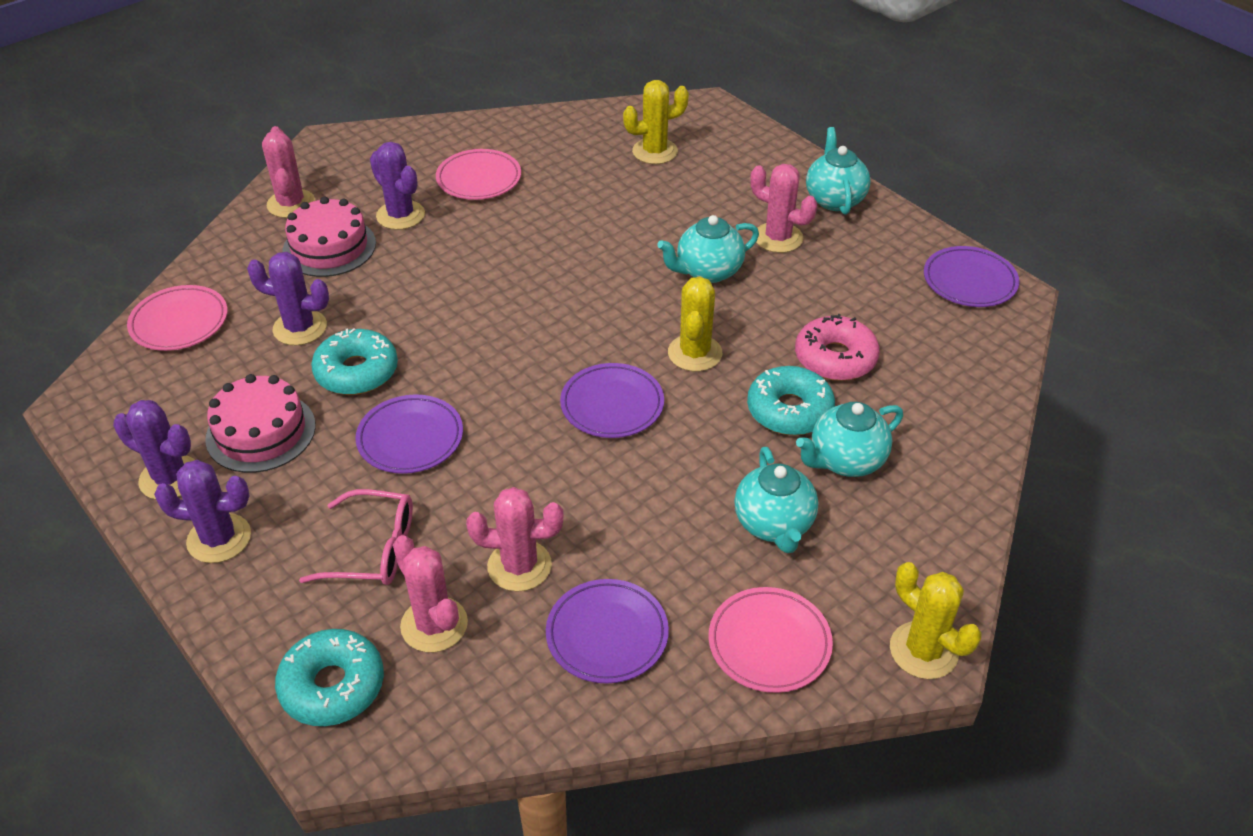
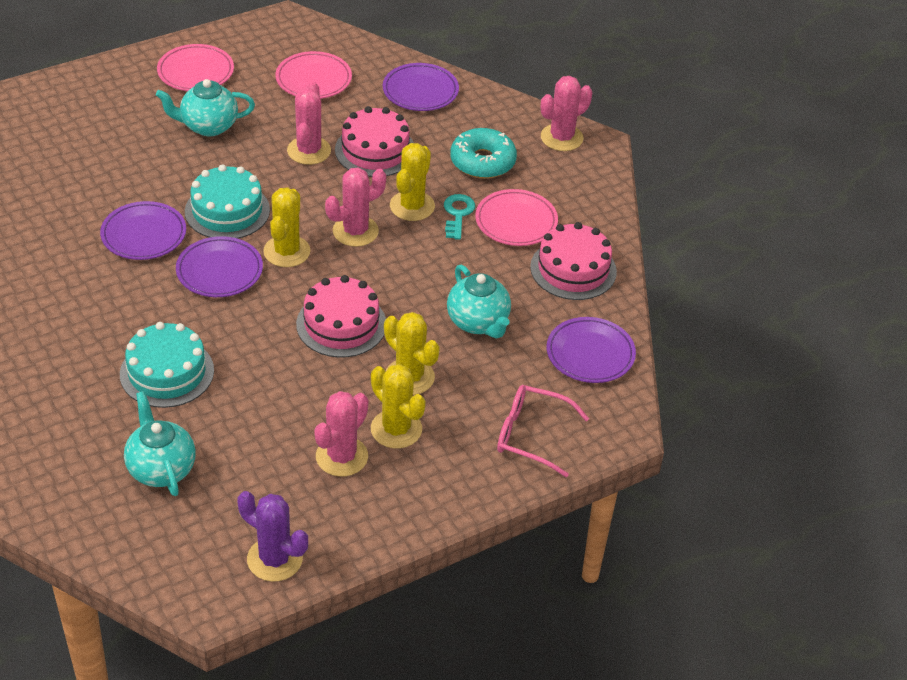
pink cake: 2 -> 3
pink donut: 1 -> 0
purple cactus: 4 -> 1
turquoise cake: 0 -> 2
turquoise donut: 3 -> 1
turquoise key: 0 -> 1
turquoise teapot: 4 -> 3
yellow cactus: 3 -> 4

